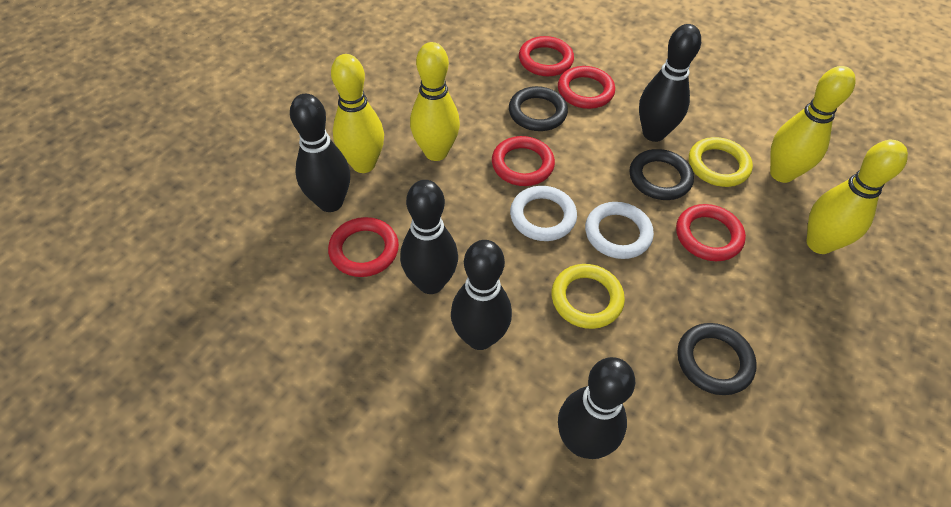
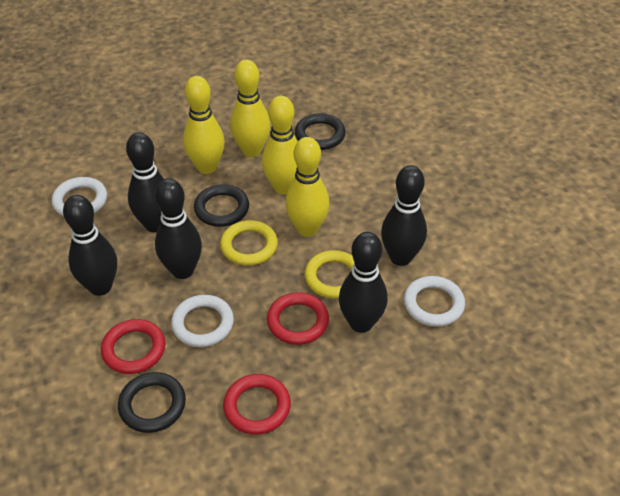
red ring: 5 -> 3
white ring: 2 -> 3

